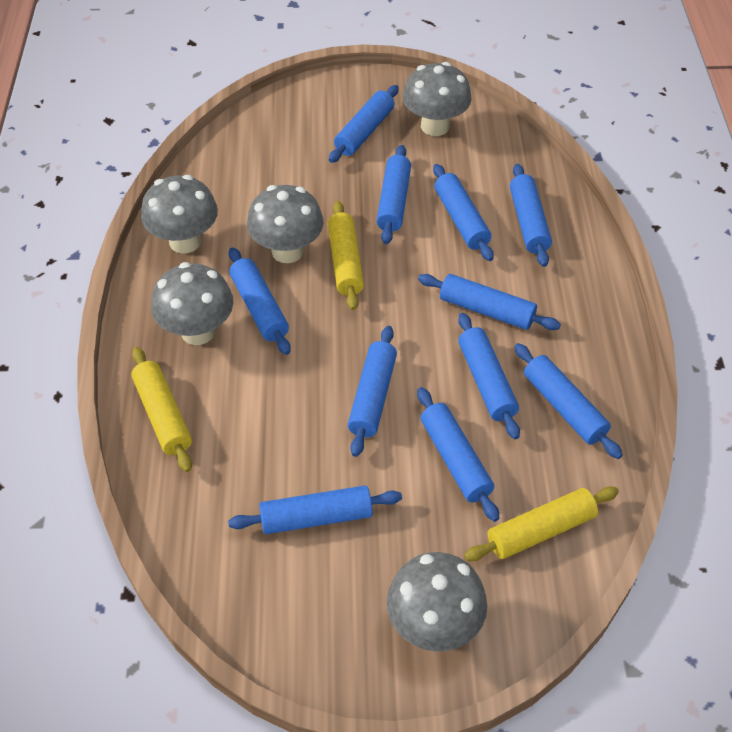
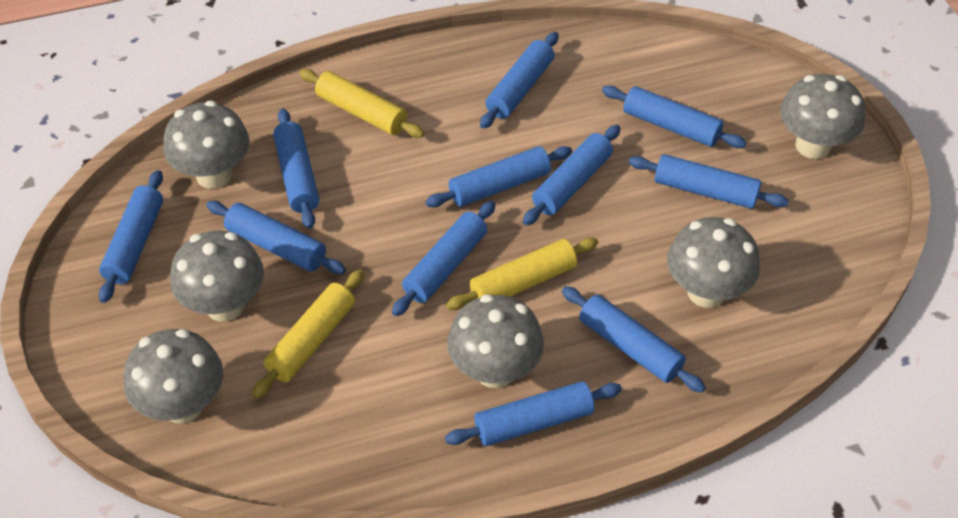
grey mushroom: 5 -> 6

